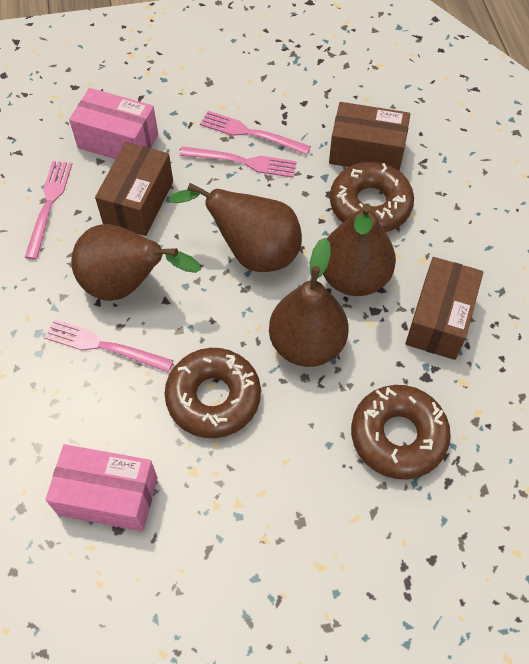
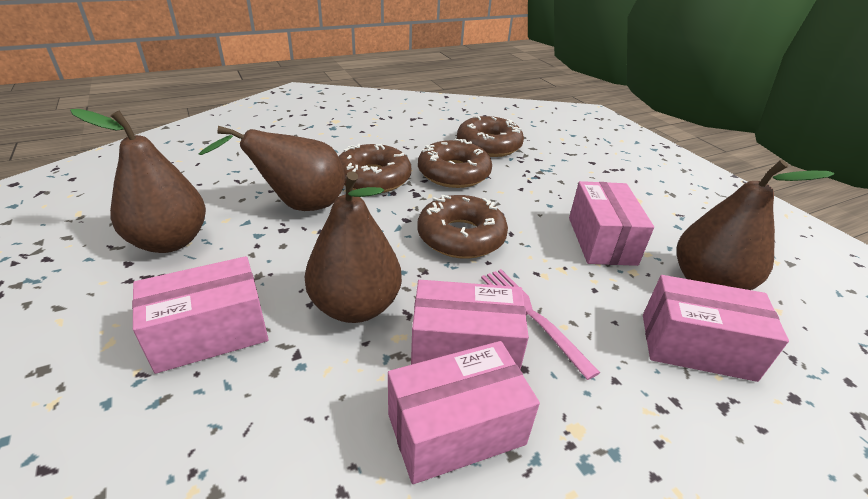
brown box: 3 -> 0
brown donut: 3 -> 4
pink box: 2 -> 5
pink fork: 4 -> 1

